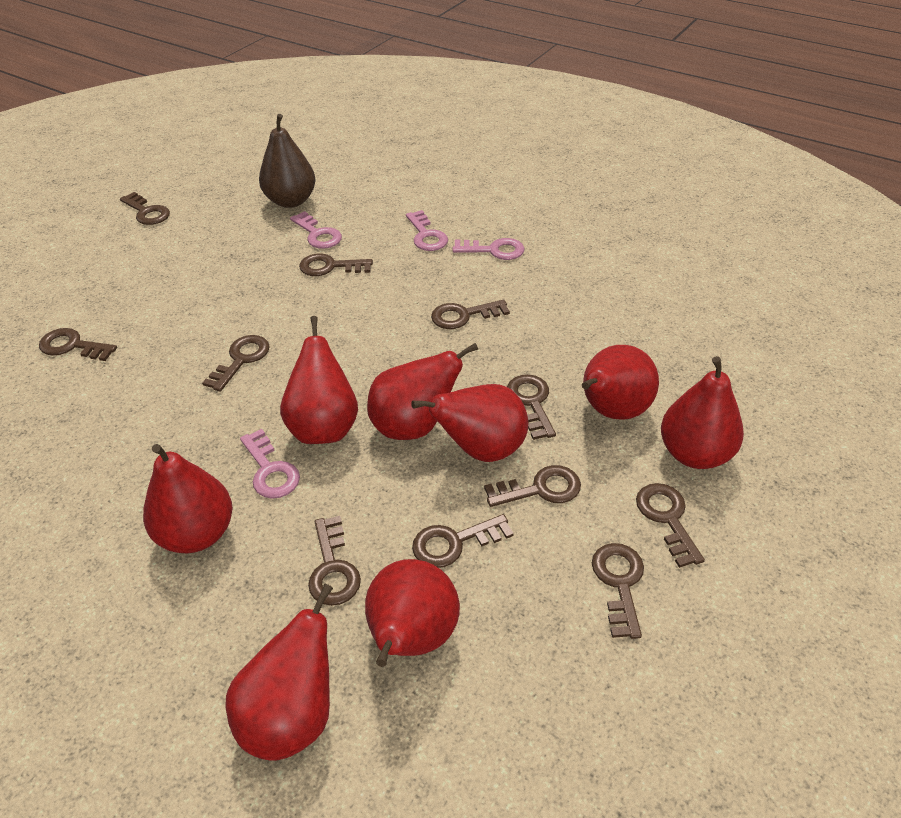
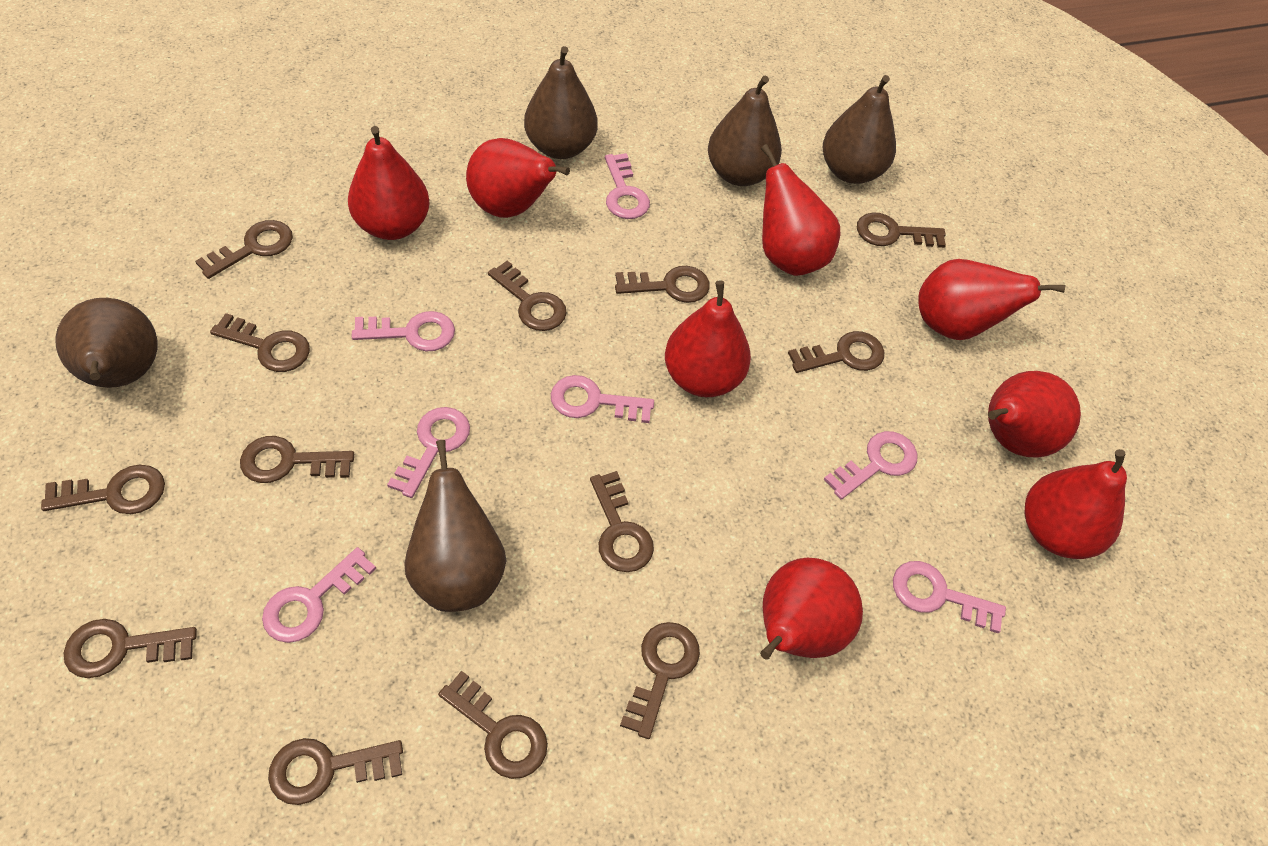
brown key: 11 -> 13
brown pear: 1 -> 5
pink key: 4 -> 7

